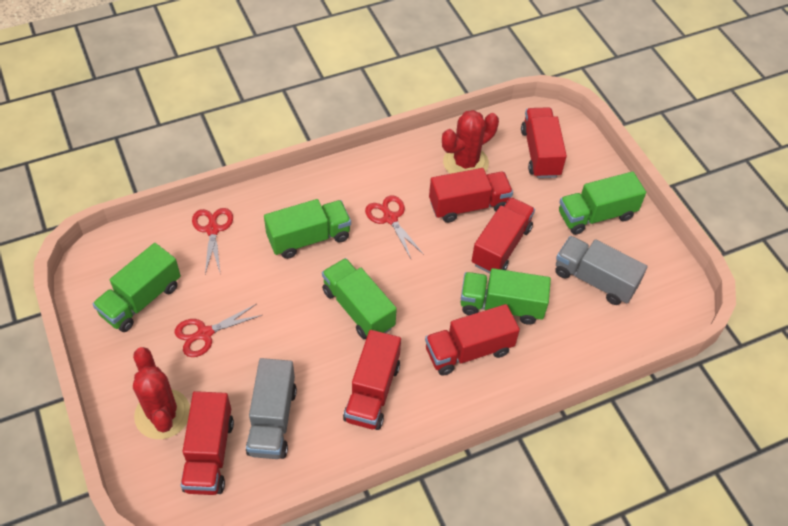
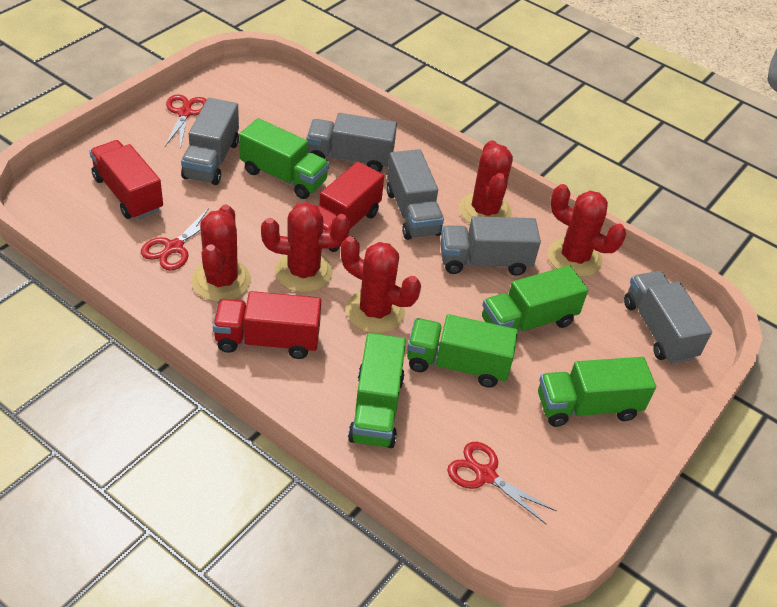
grey truck: 2 -> 5
red cactus: 2 -> 5
red truck: 6 -> 3

